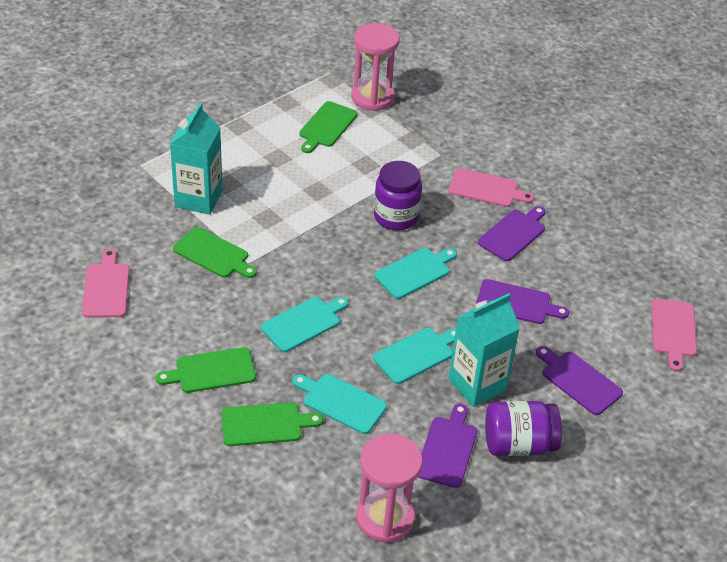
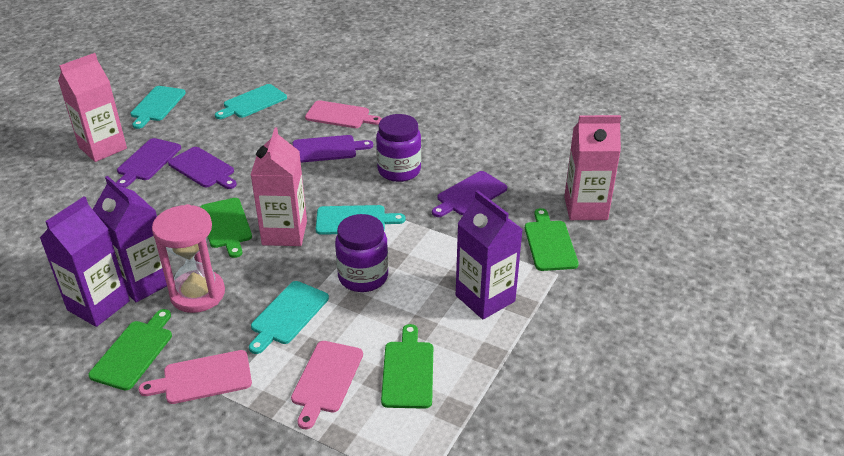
pink carton: 0 -> 3
pink hourglass: 2 -> 1
purple carton: 0 -> 3
turquoise carton: 2 -> 0

